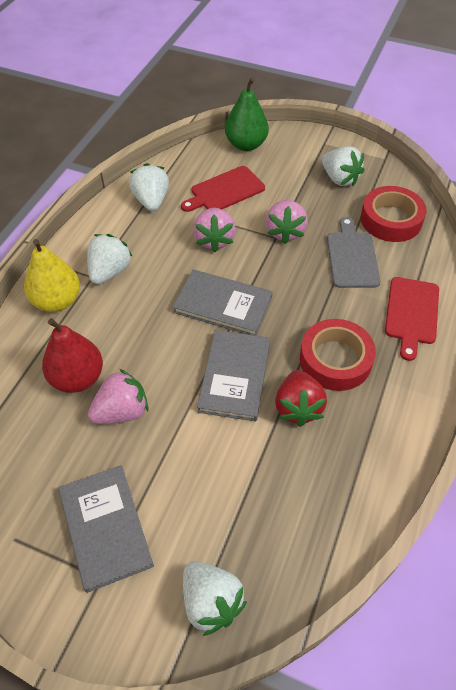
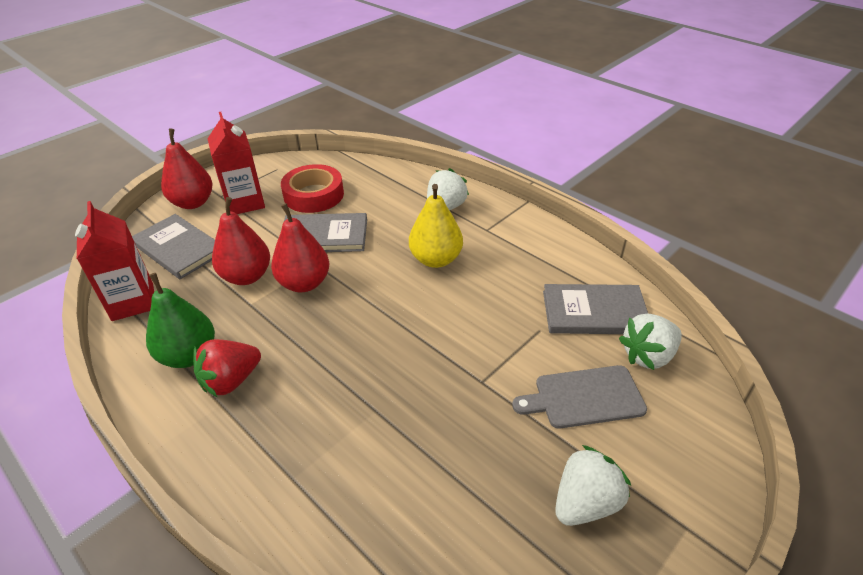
pink strawberry: 3 -> 0
red carton: 0 -> 2
red cutting board: 2 -> 0
red pear: 1 -> 3
red tape: 2 -> 1
white strawberry: 4 -> 3

